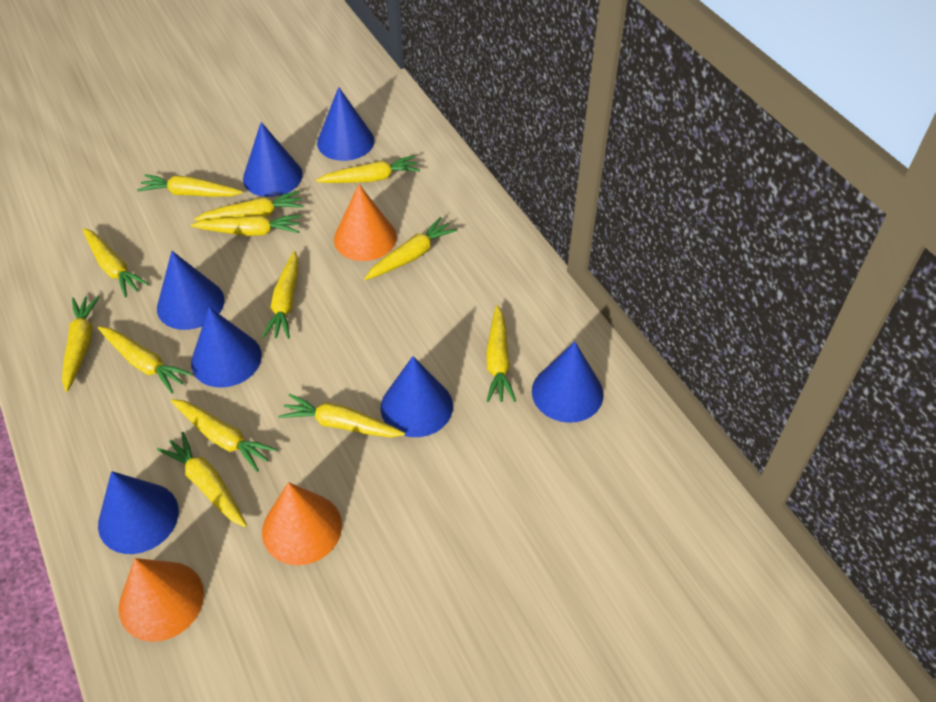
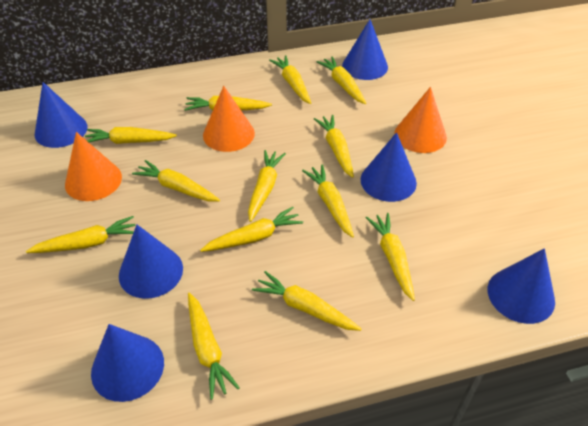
blue cone: 7 -> 6

